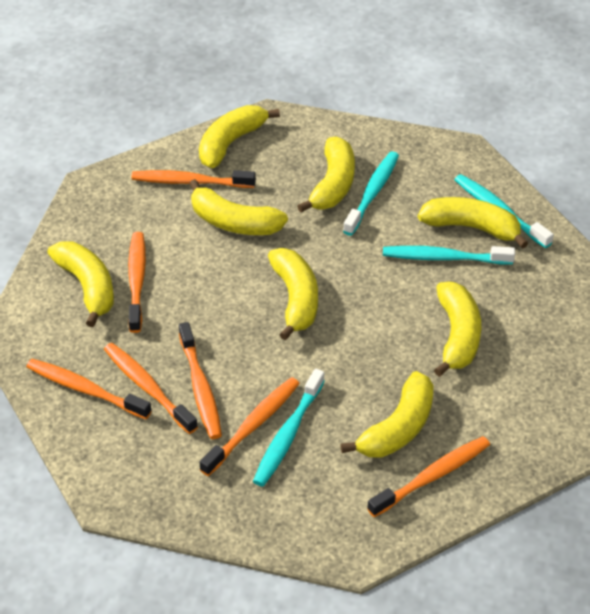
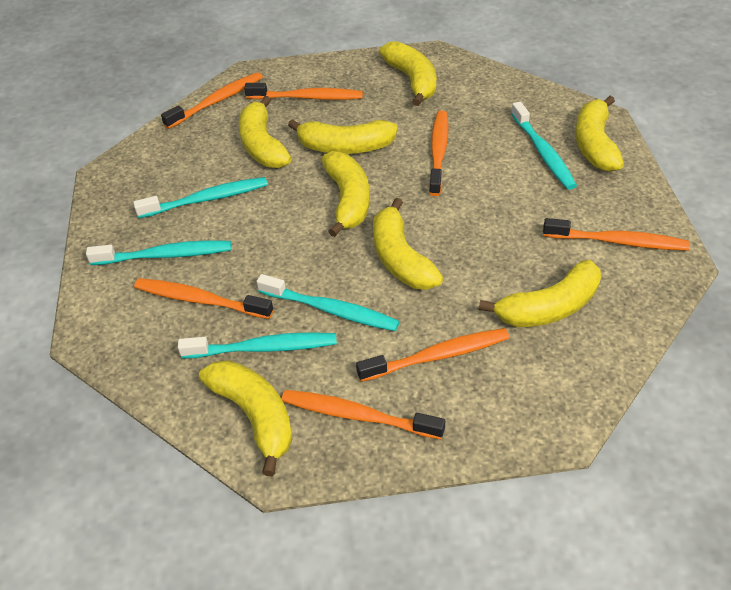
turquoise toothbrush: 4 -> 5

